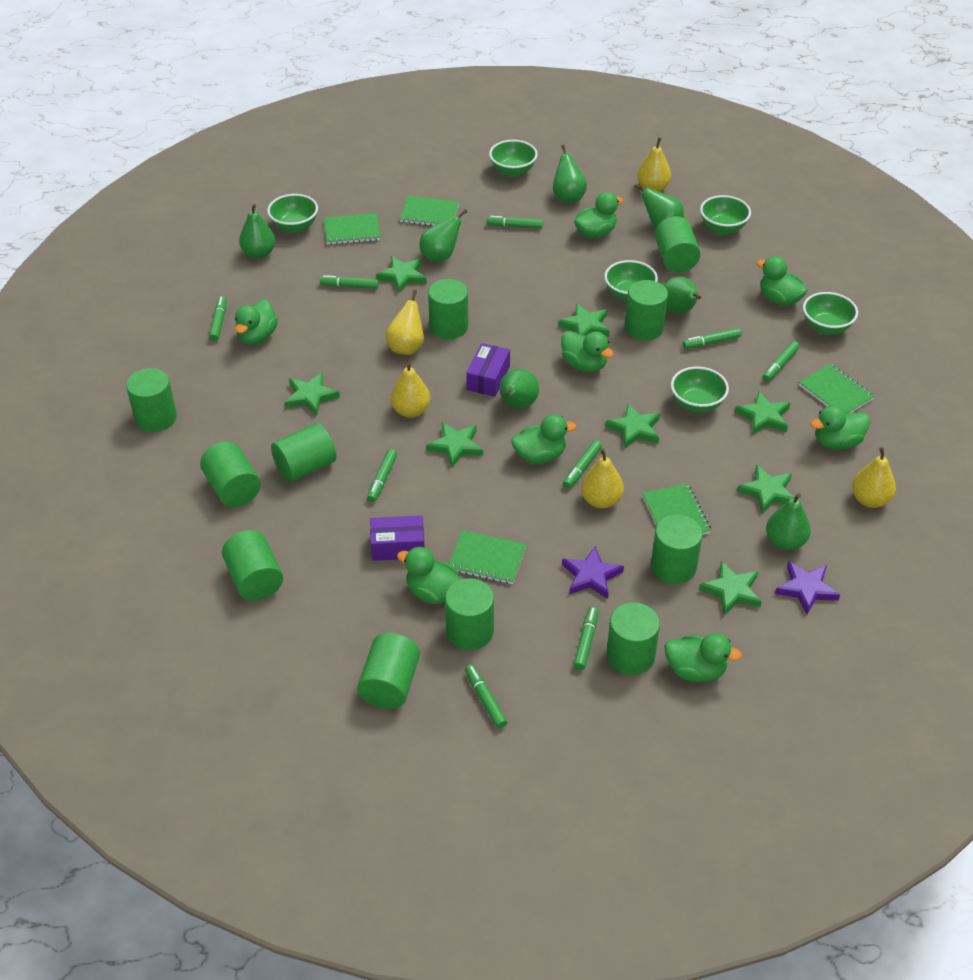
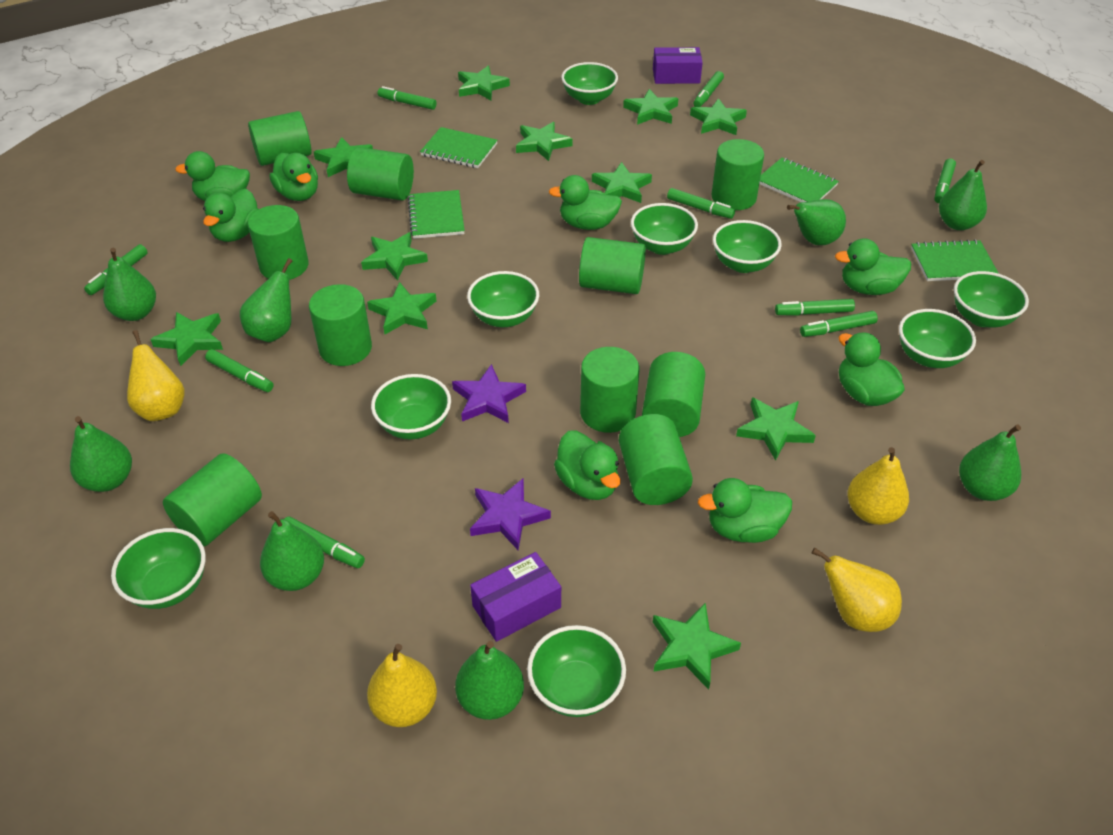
green bowl: 6 -> 9
green cylinder: 11 -> 10
green notebook: 5 -> 4
green pear: 7 -> 8
green star: 8 -> 11
yellow pear: 5 -> 4

